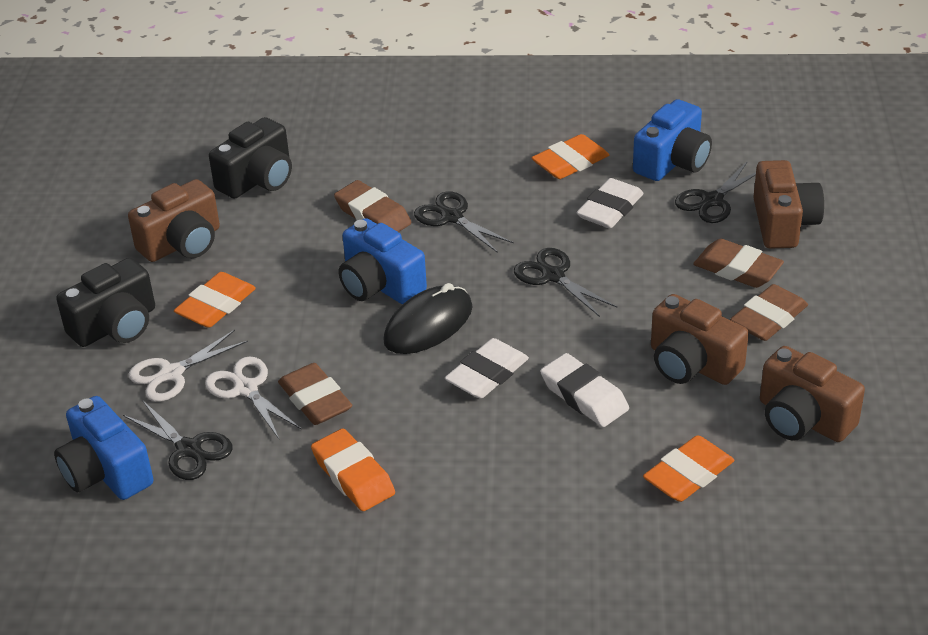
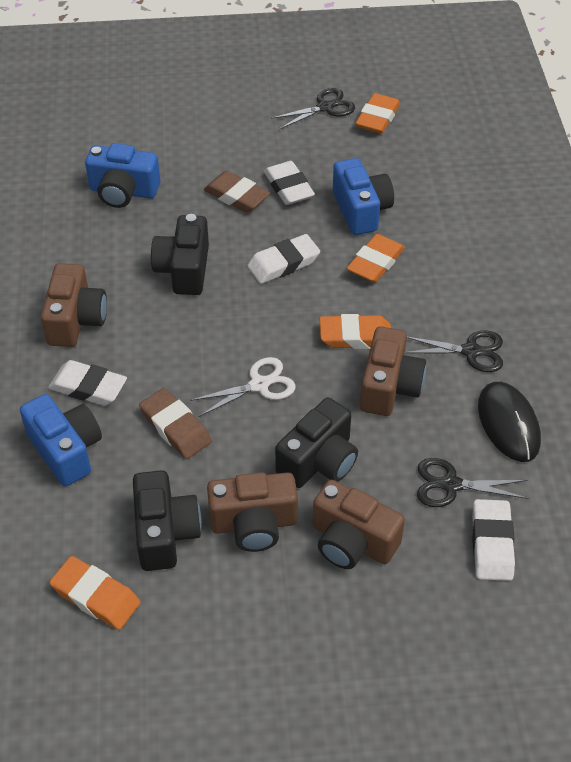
black camera: 2 -> 3
black scissors: 4 -> 3
brown eraser: 4 -> 2
white eraser: 3 -> 4
white scissors: 2 -> 1

